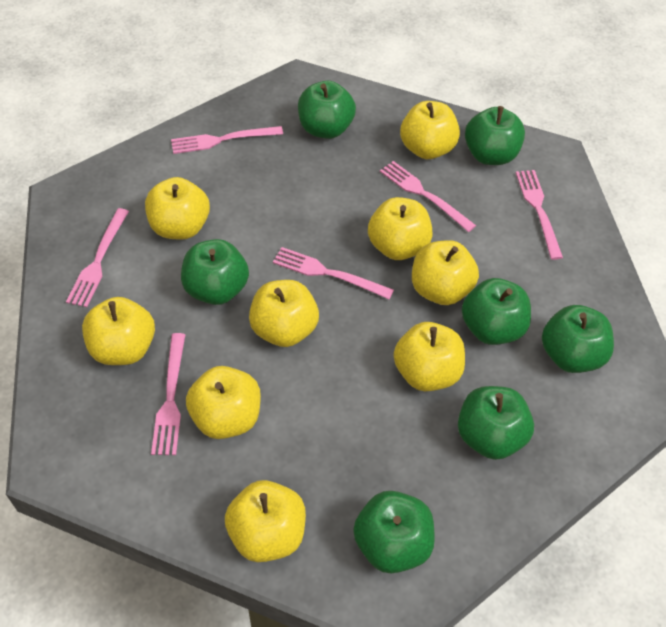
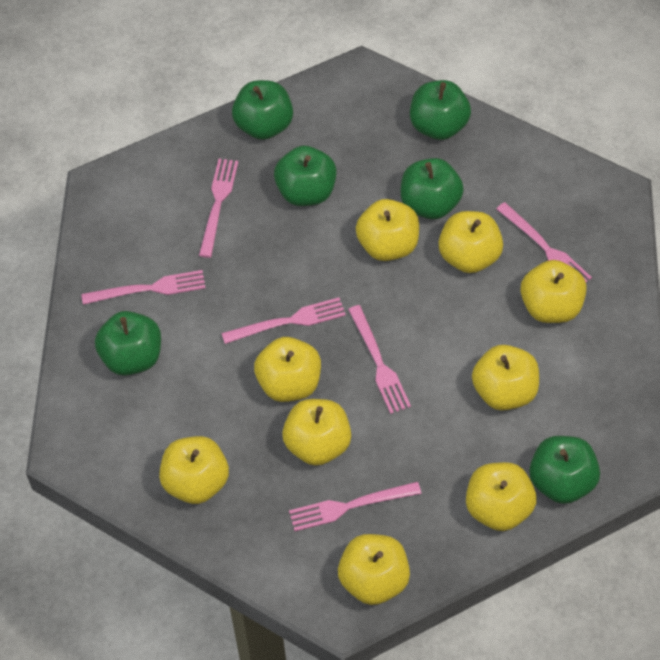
green apple: 7 -> 6

